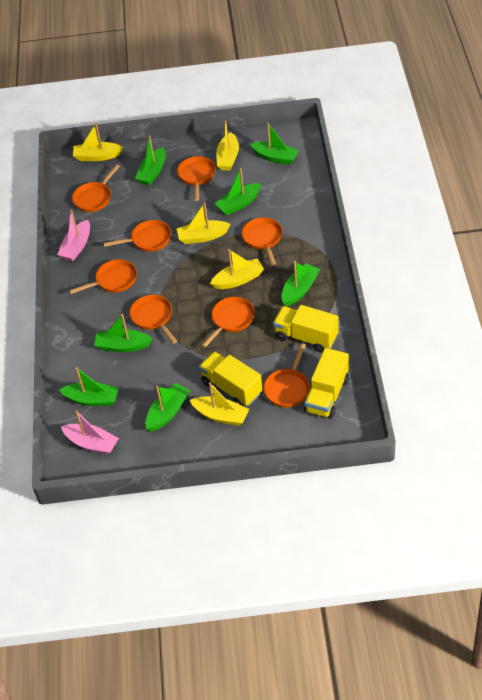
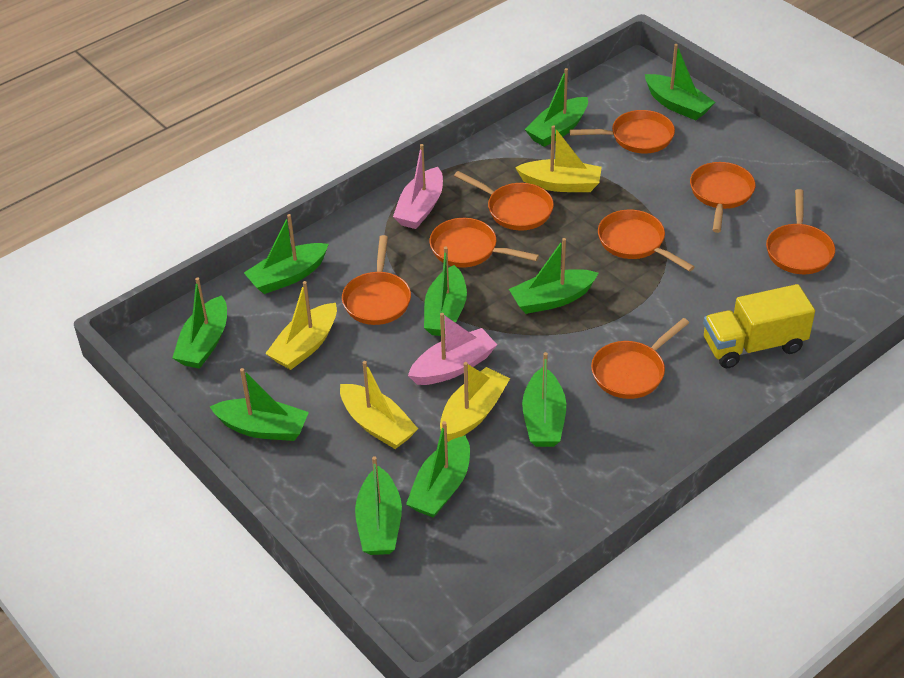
green boat: 7 -> 10
yellow boat: 5 -> 4
yellow truck: 3 -> 1

